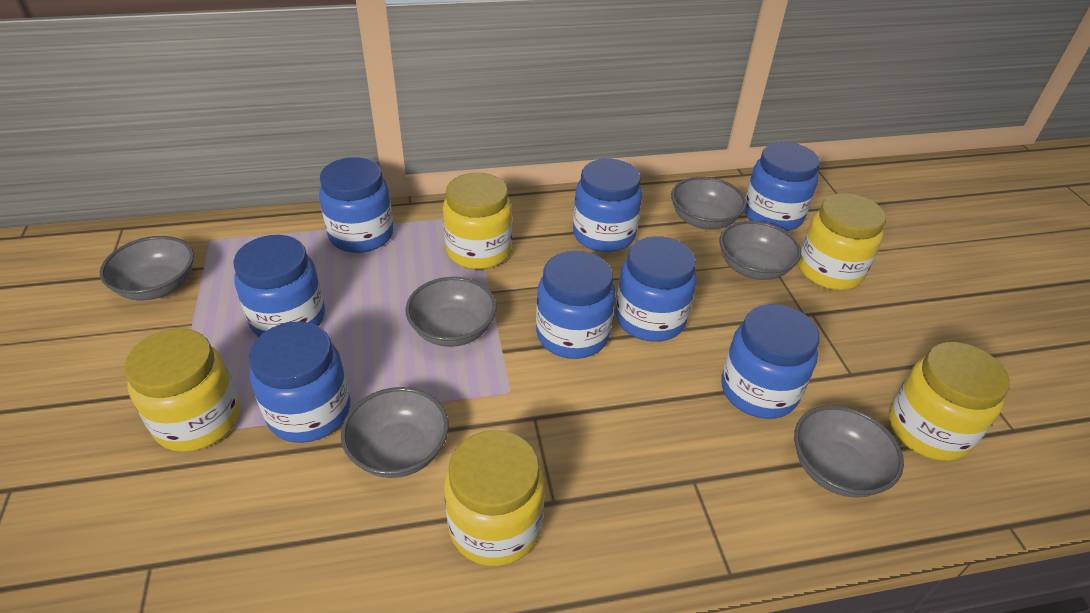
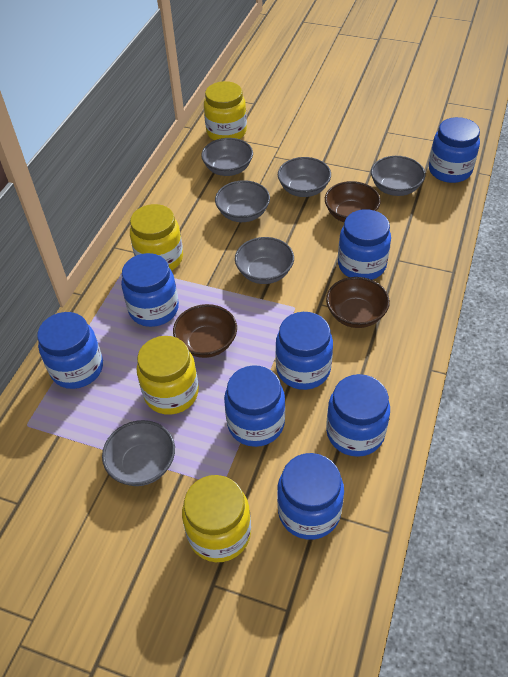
brown bowl: 0 -> 3
yellow jar: 5 -> 4

